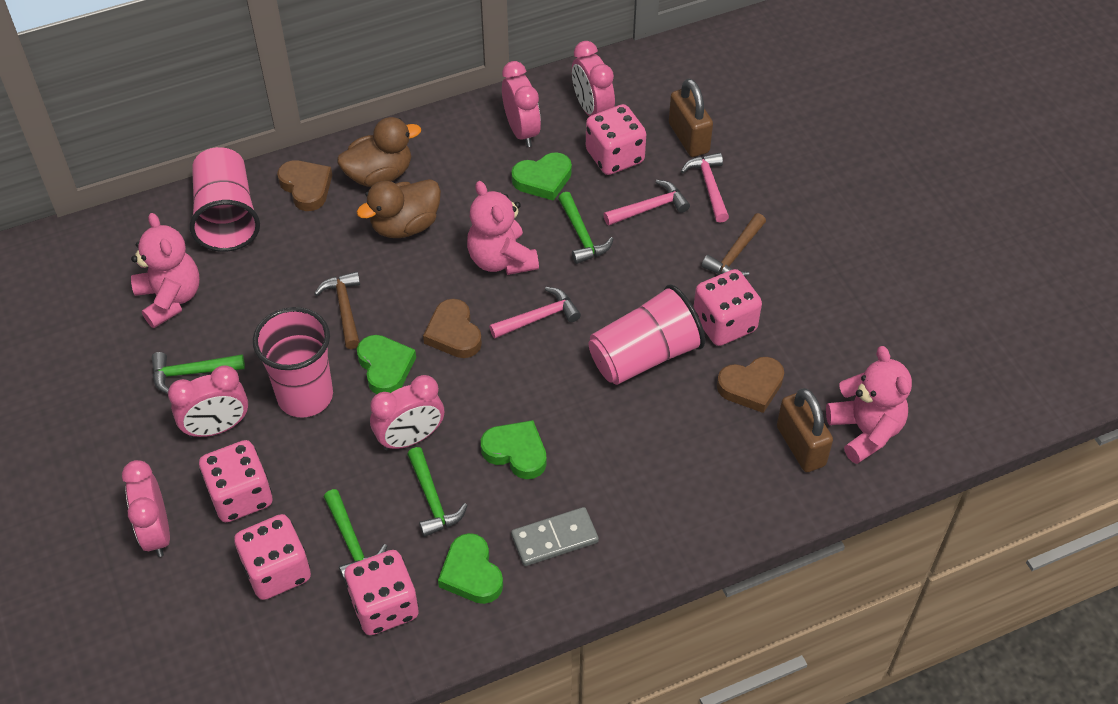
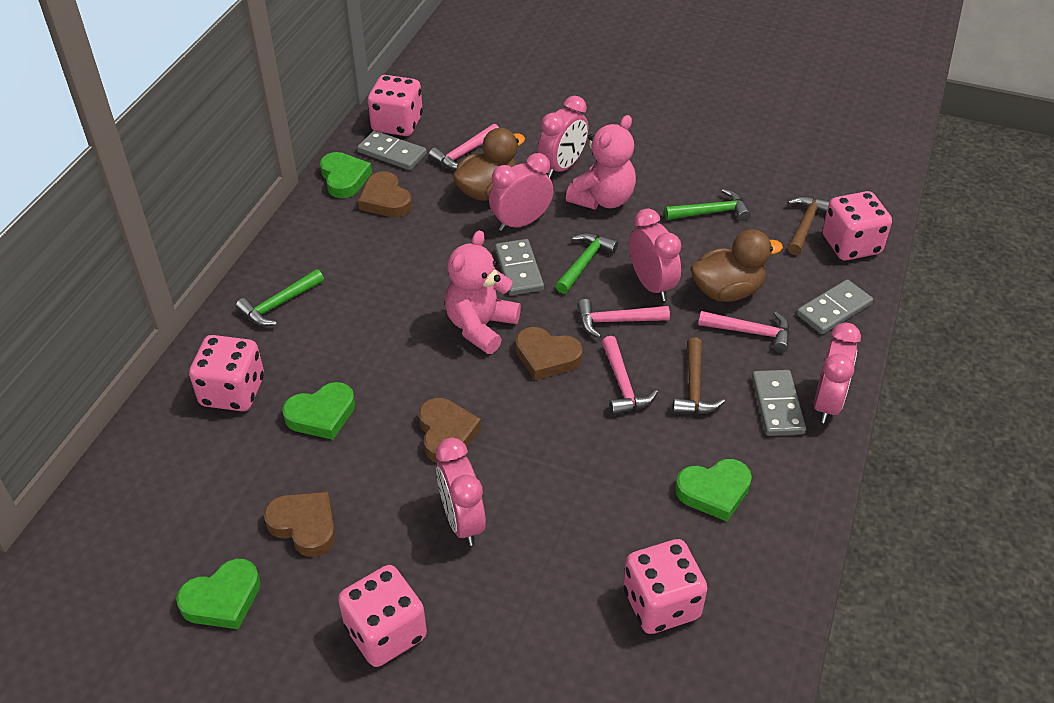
brown heart: 3 -> 4
brown padlock: 2 -> 0
green hammer: 4 -> 3
grey domino: 1 -> 4
pink cup: 3 -> 0
pink hammer: 3 -> 4
pink teddy bear: 3 -> 2

